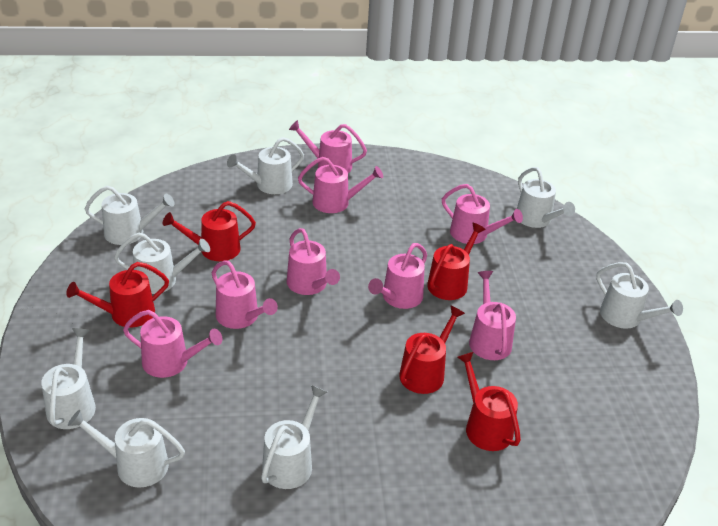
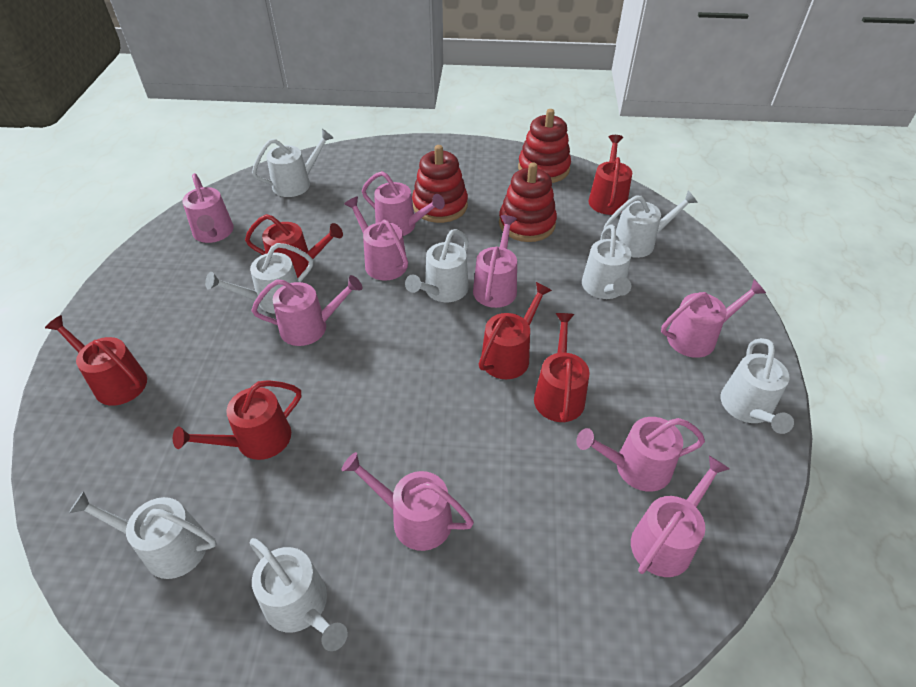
pink watering can: 8 -> 9
red stacking toy: 0 -> 3
red watering can: 5 -> 6

